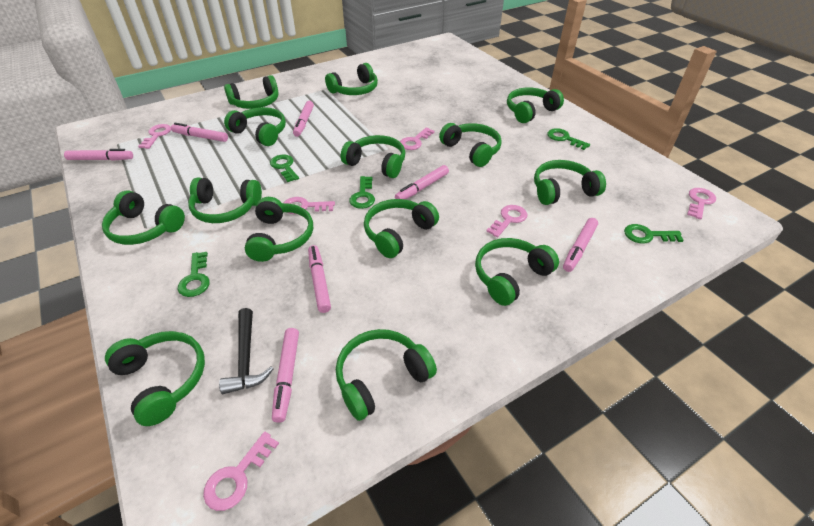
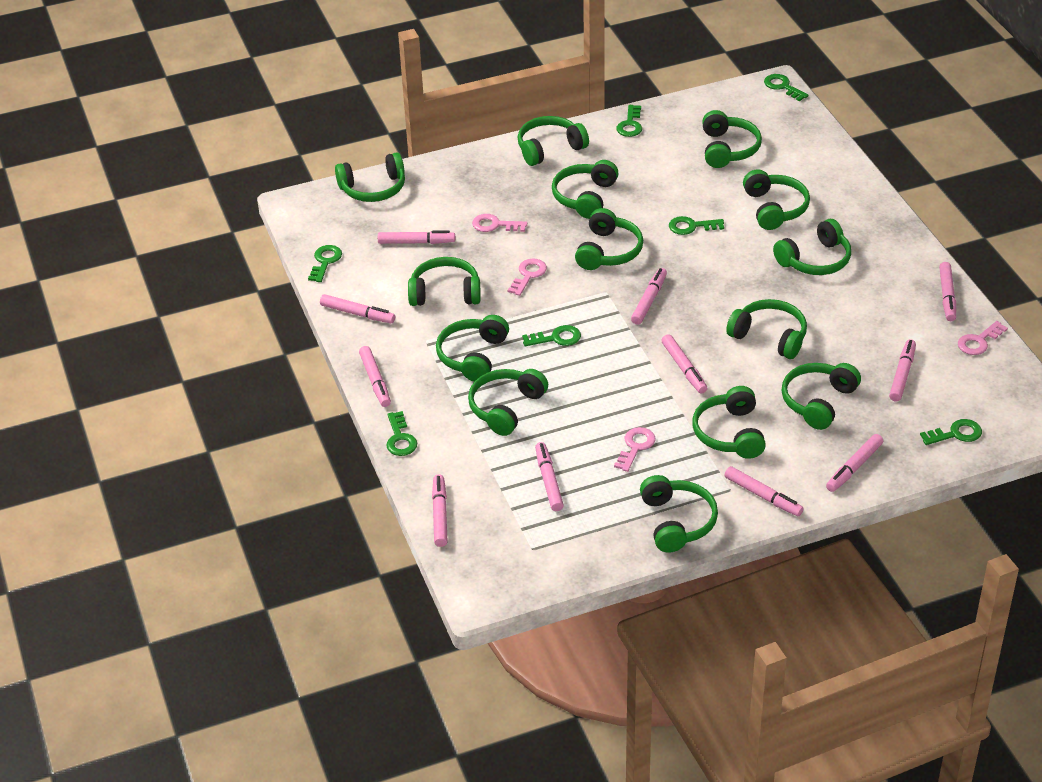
black hammer: 1 -> 0
green key: 5 -> 7
pink key: 6 -> 4
pink marker: 7 -> 11

